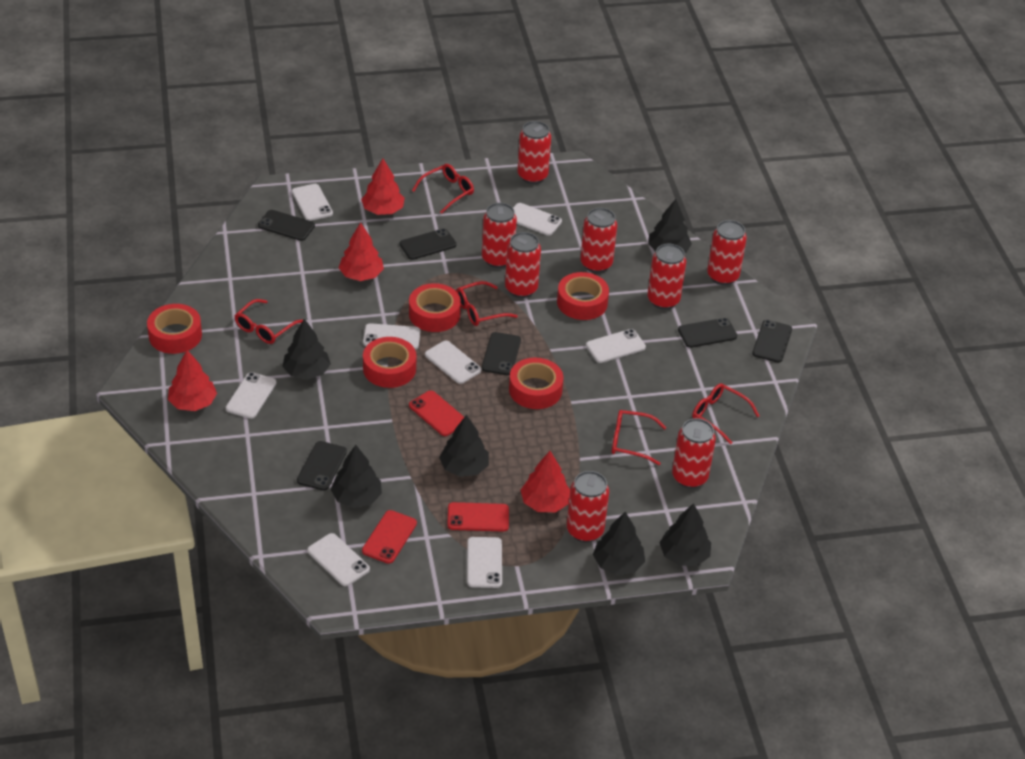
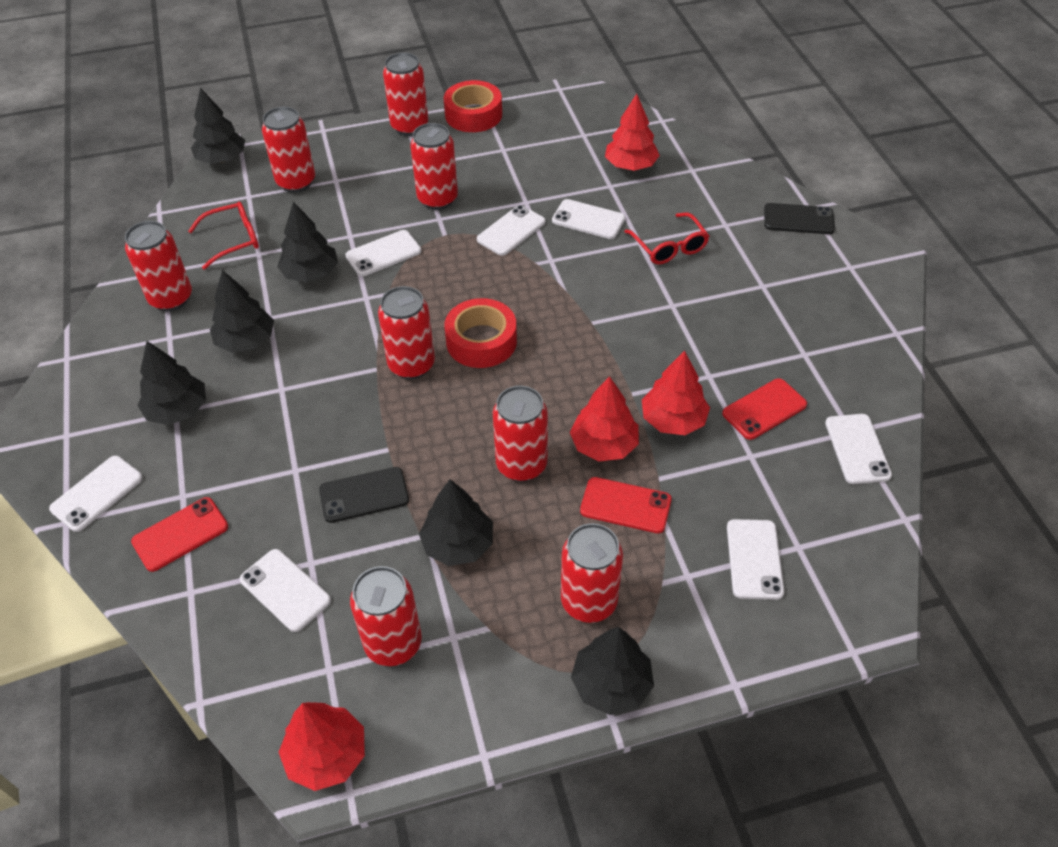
black phone: 6 -> 2
red glasses: 5 -> 2
red tape: 5 -> 2
white phone: 8 -> 7

